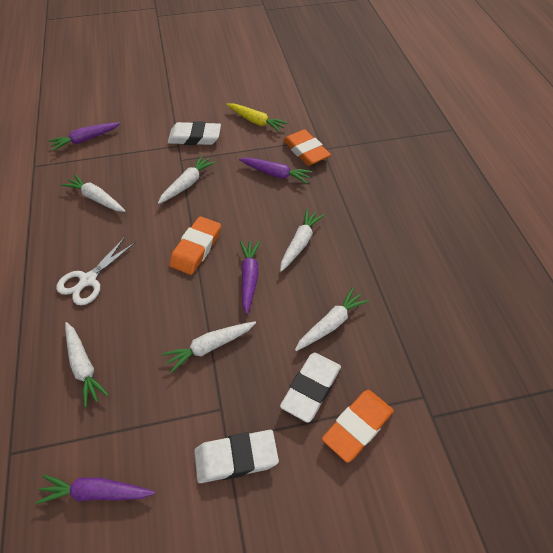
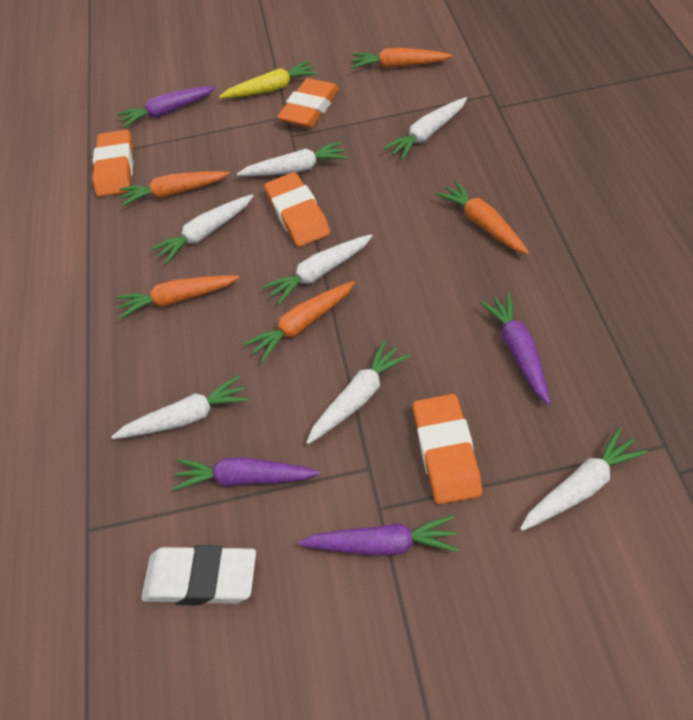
orange carrot: 0 -> 5
orange eraser: 3 -> 4
white carrot: 6 -> 7
white eraser: 3 -> 1
white scissors: 1 -> 0

